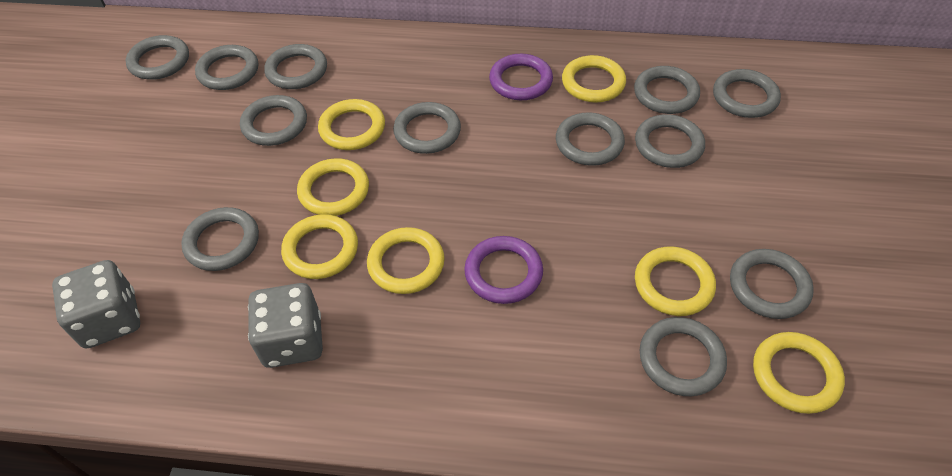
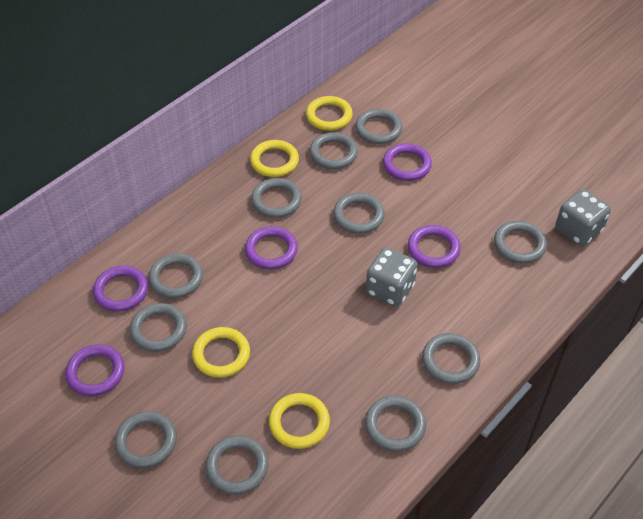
grey ring: 12 -> 11
purple ring: 2 -> 5
yellow ring: 7 -> 4

